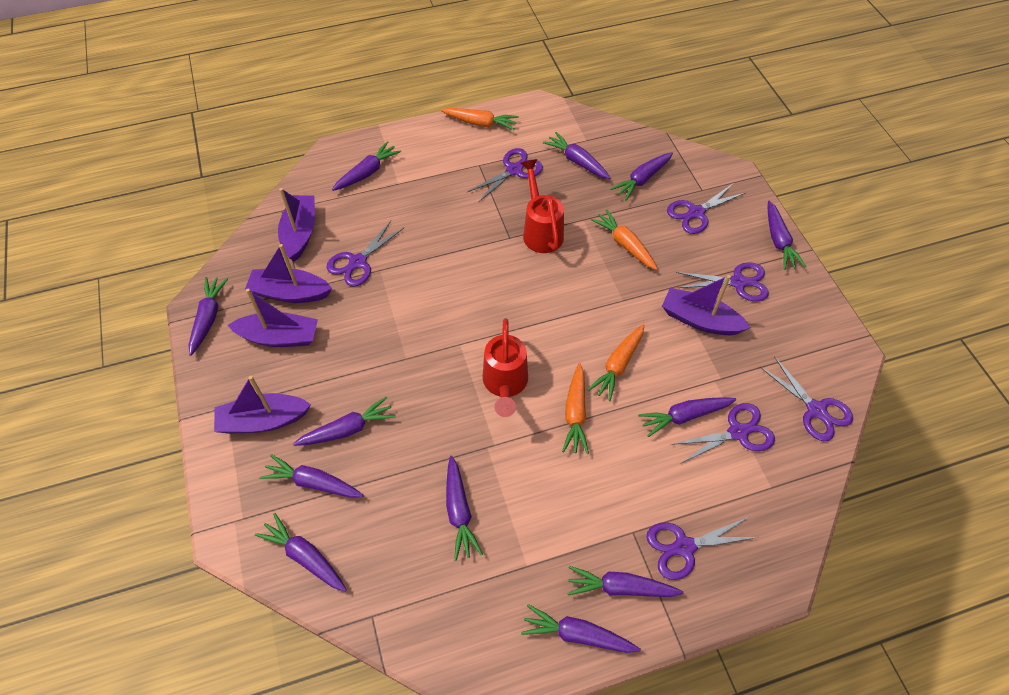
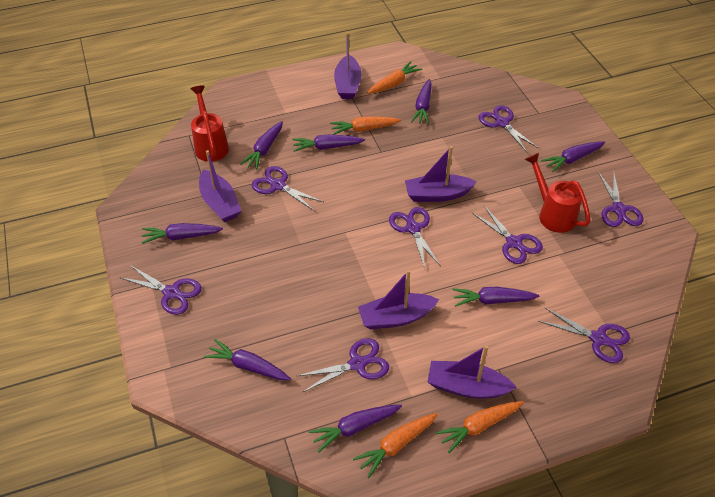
purple carrot: 12 -> 8
purple scissors: 7 -> 8

